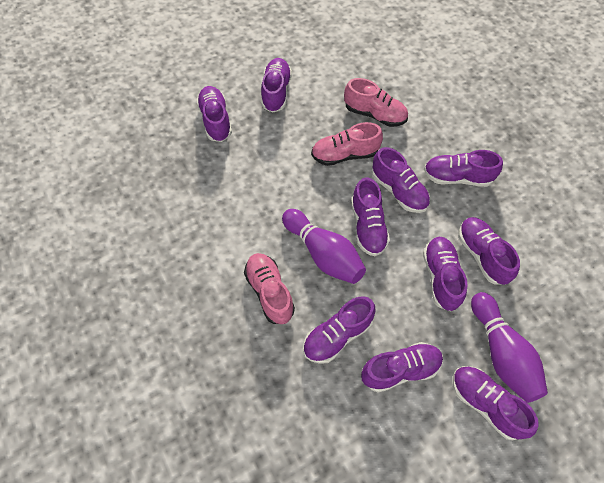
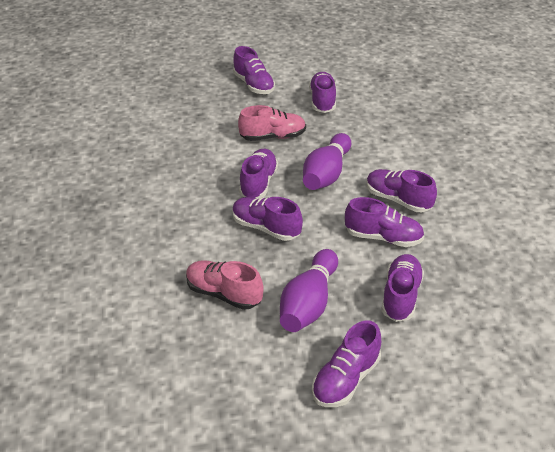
pink shoe: 3 -> 2
purple shoe: 10 -> 8

